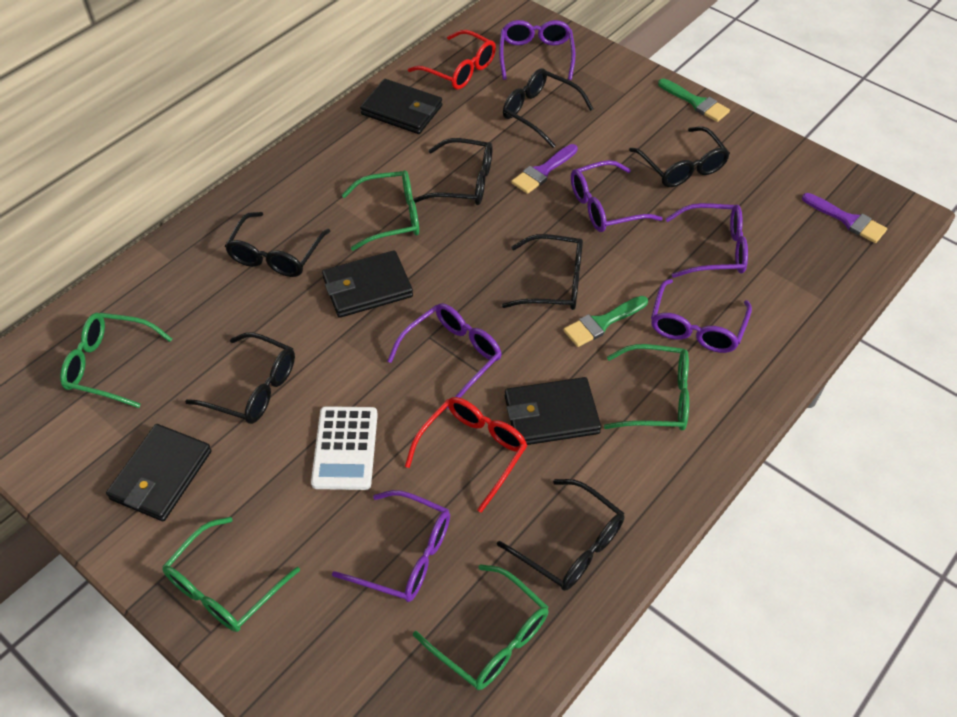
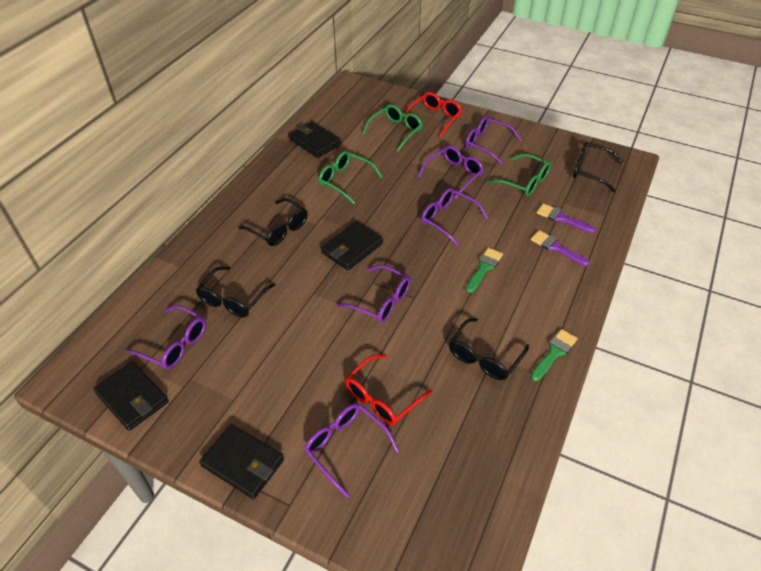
black glasses: 7 -> 4
green glasses: 5 -> 3
white calculator: 1 -> 0

